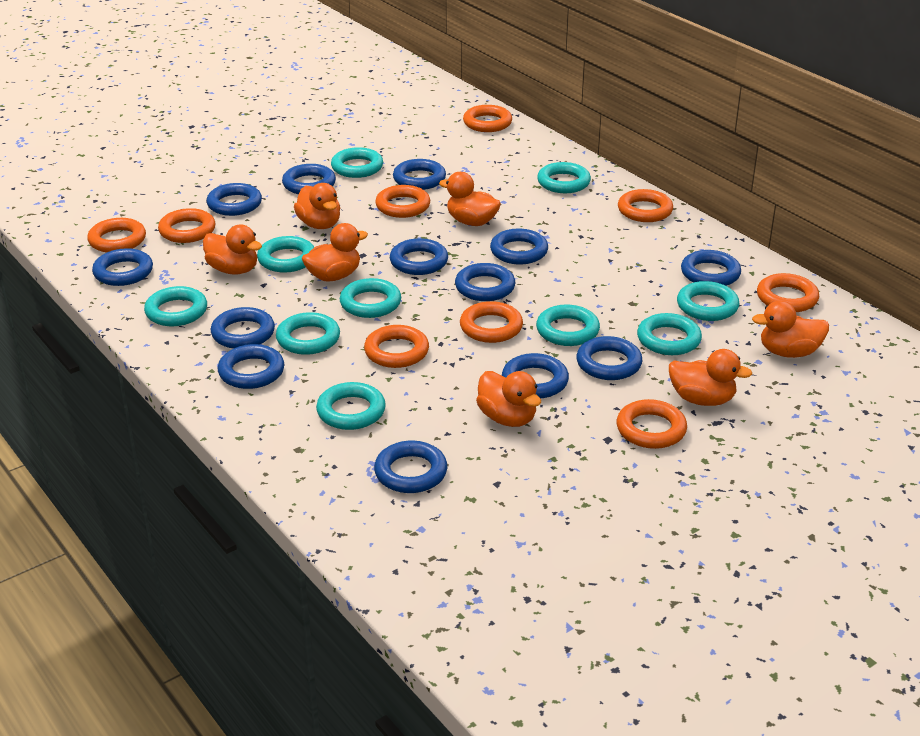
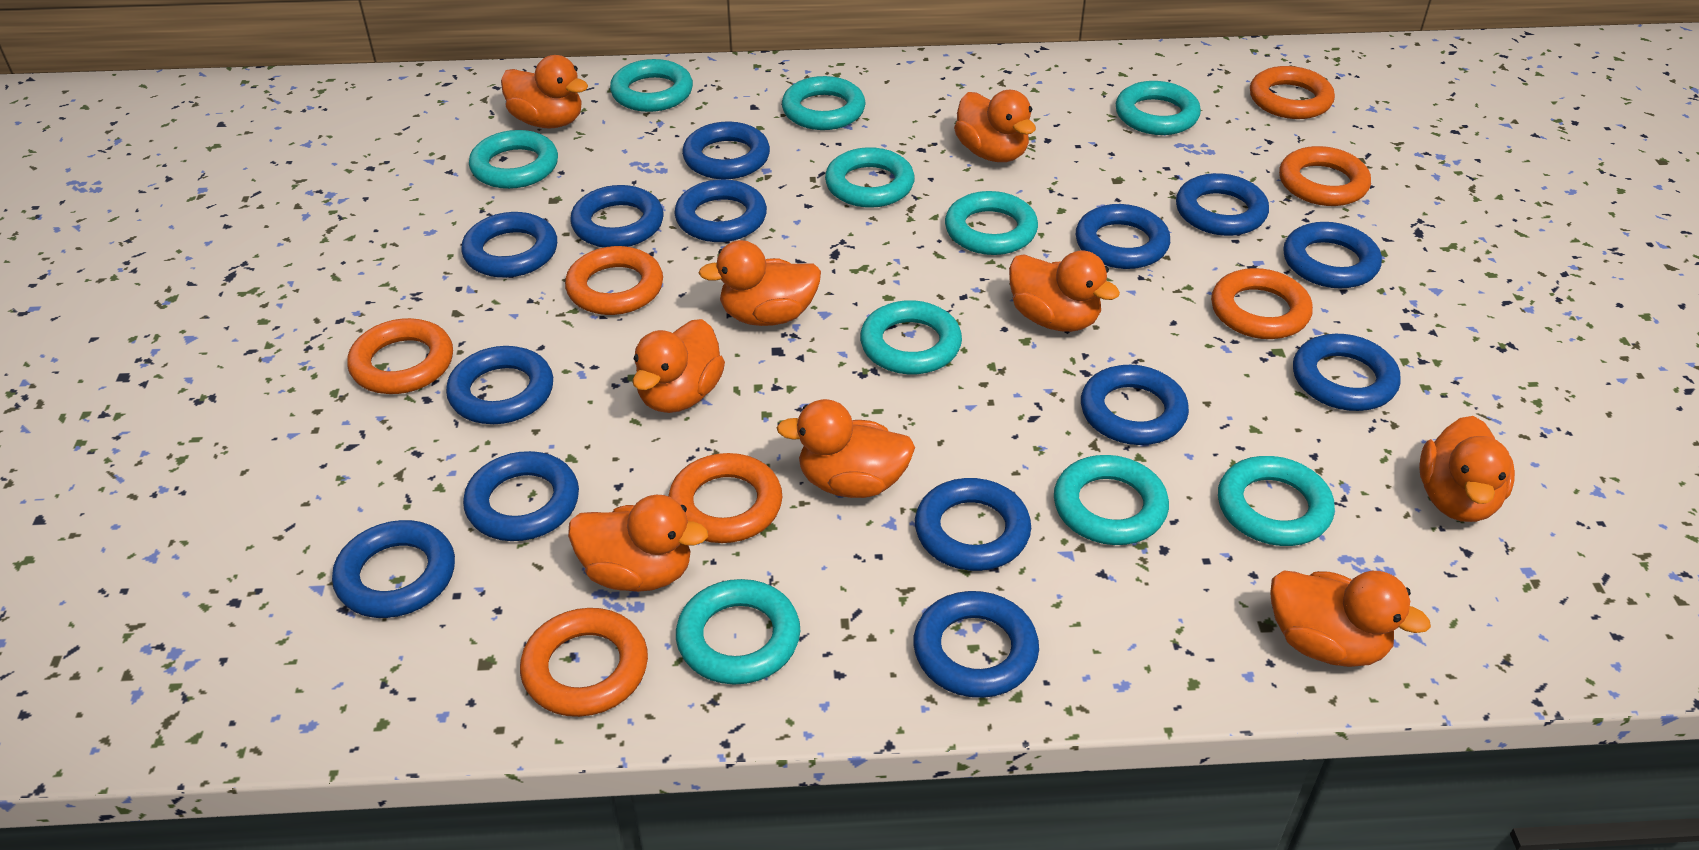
blue ring: 13 -> 14
orange duck: 7 -> 9
orange ring: 9 -> 7

